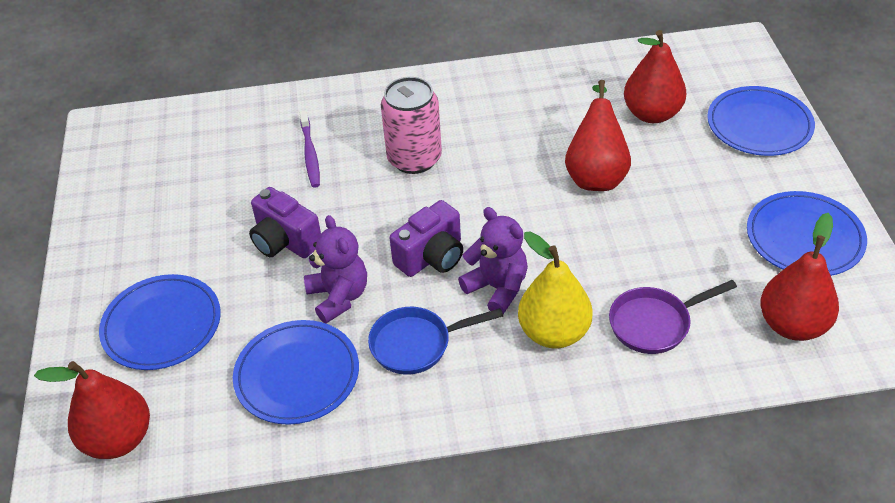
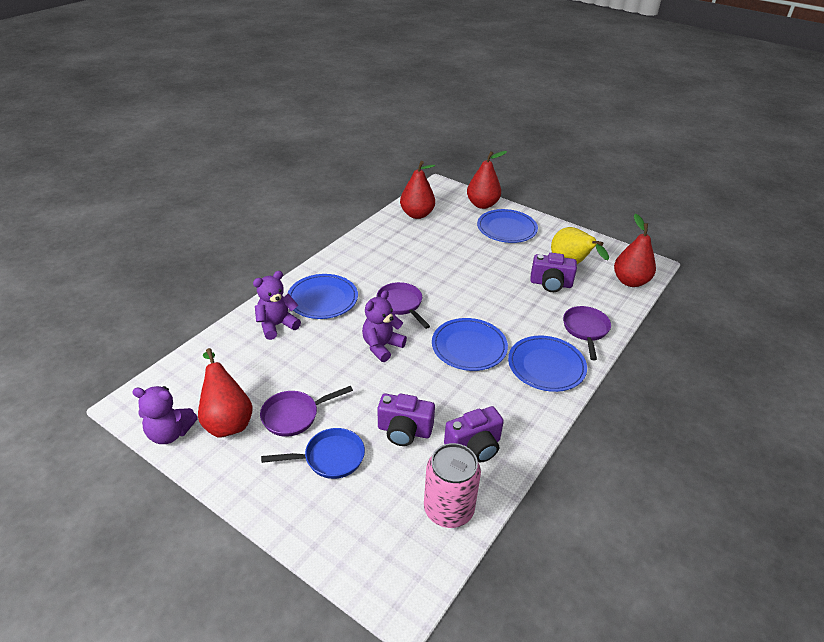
purple camera: 2 -> 3
purple pan: 1 -> 3
purple teddy bear: 2 -> 3
purple toothbrush: 1 -> 0

